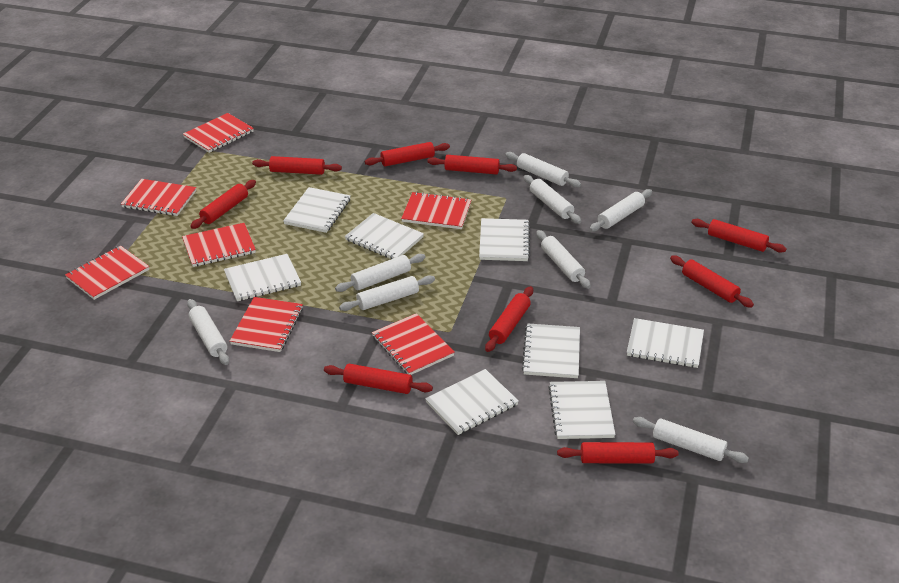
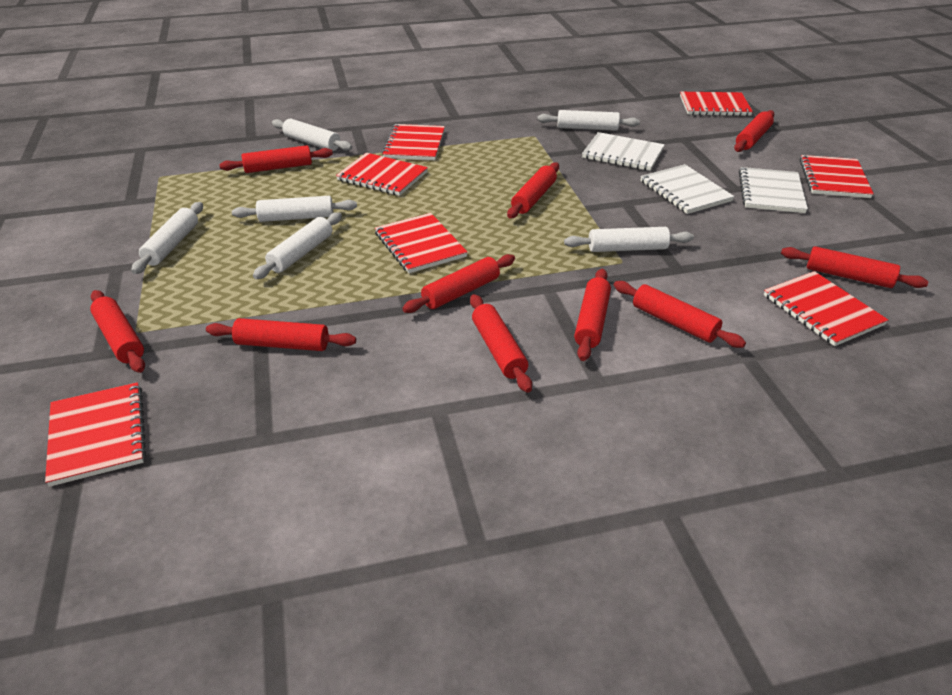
red rolling pin: 9 -> 10
white notebook: 8 -> 3
white rolling pin: 8 -> 6

